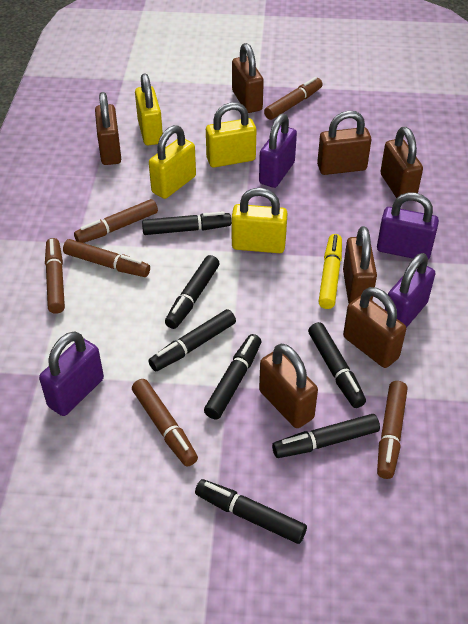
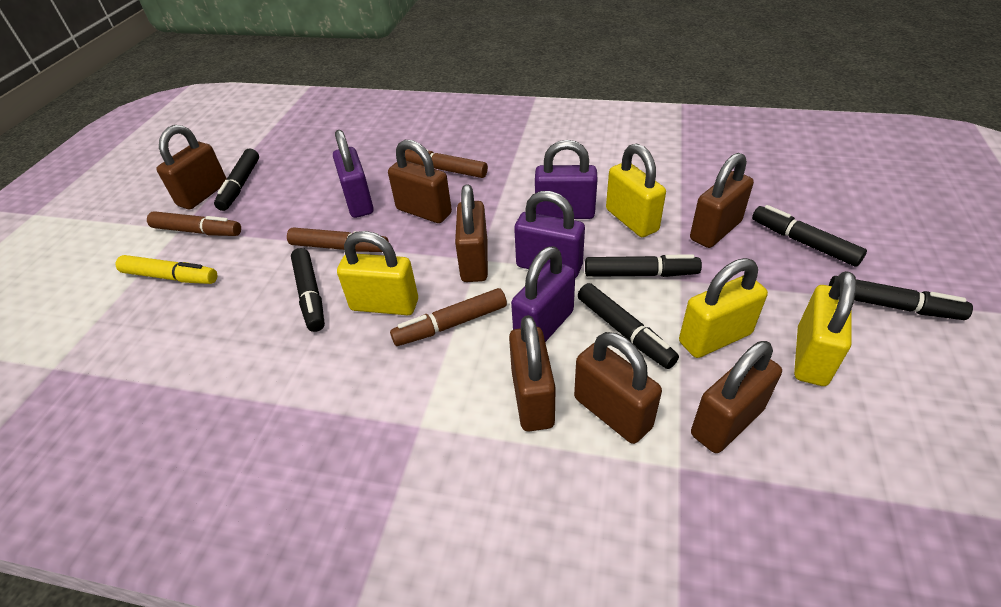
black marker: 7 -> 6
brown marker: 6 -> 4

